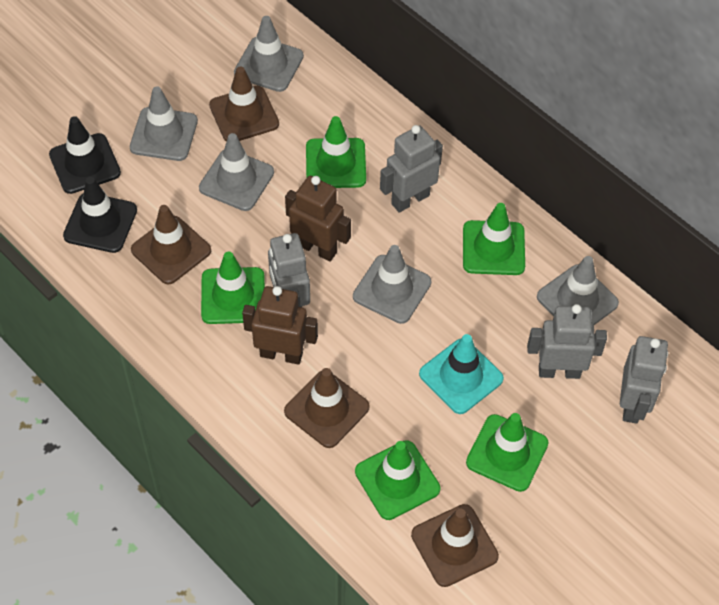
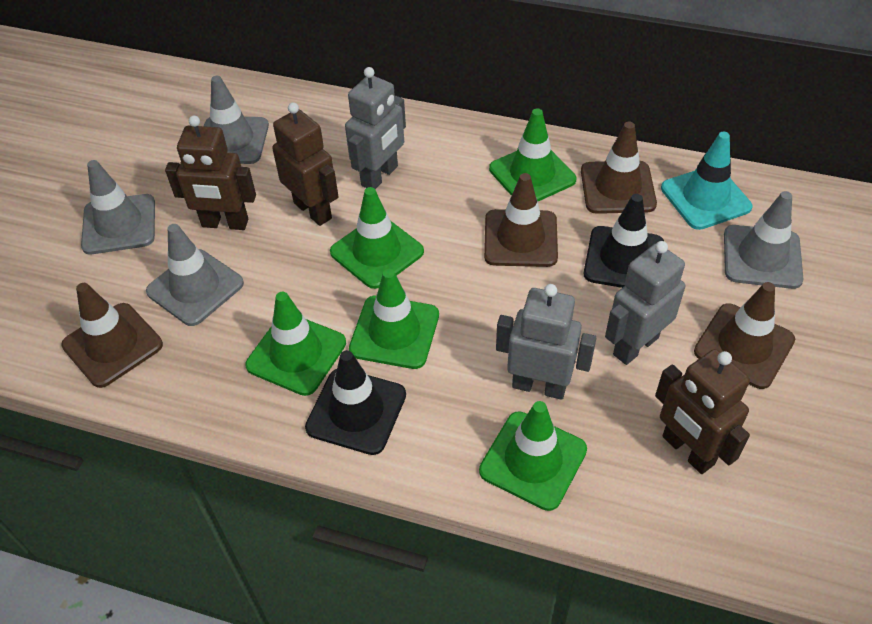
brown robot: 2 -> 3
grey robot: 4 -> 3
grey traffic cone: 5 -> 4

